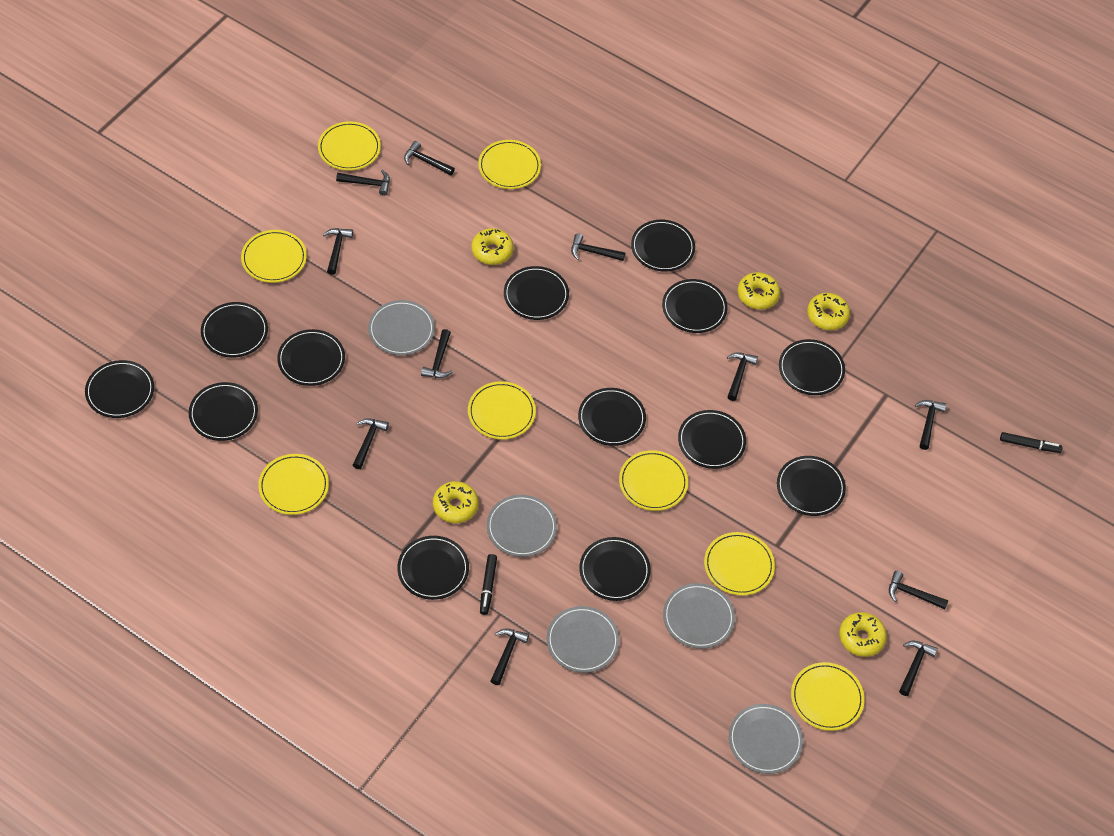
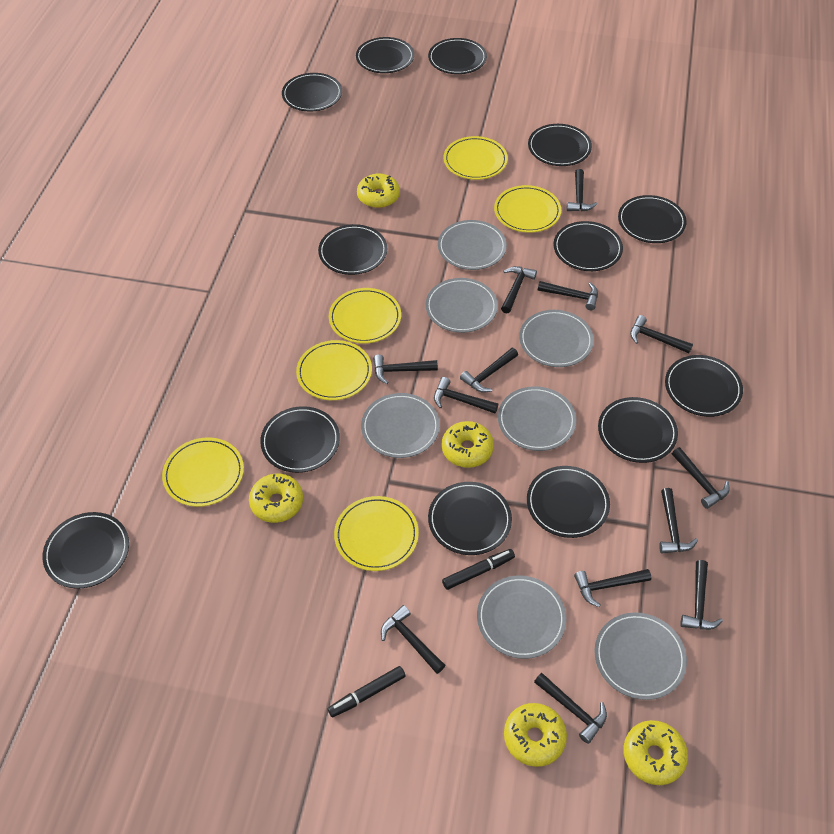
black hammer: 11 -> 13
grey plate: 5 -> 7
yellow plate: 8 -> 6

